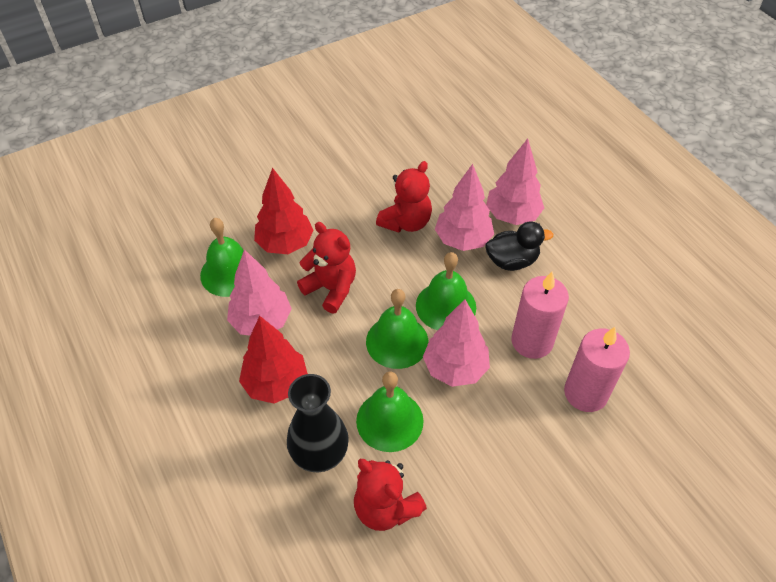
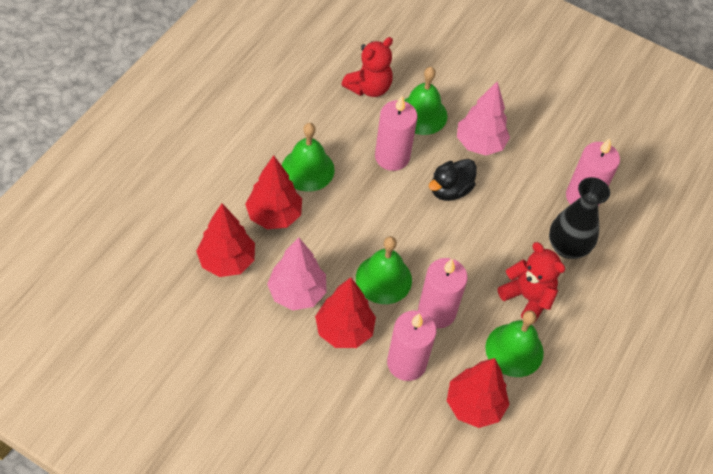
pink candle: 2 -> 4
pink tree: 4 -> 2
red teddy bear: 3 -> 2
red tree: 2 -> 4

